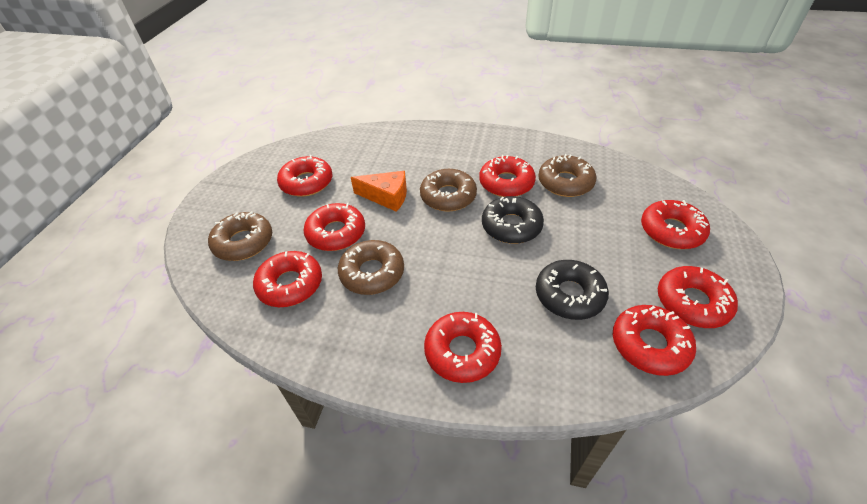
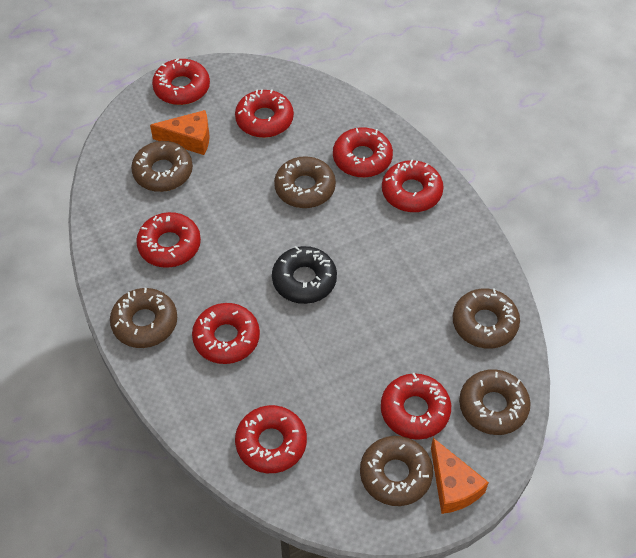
black donut: 2 -> 1
brown donut: 4 -> 6
orange cheese: 1 -> 2

